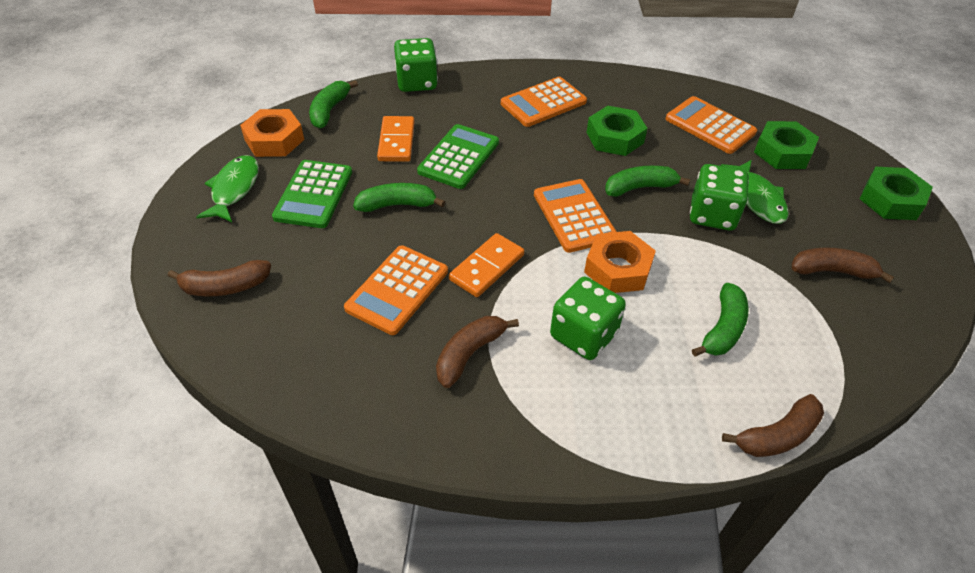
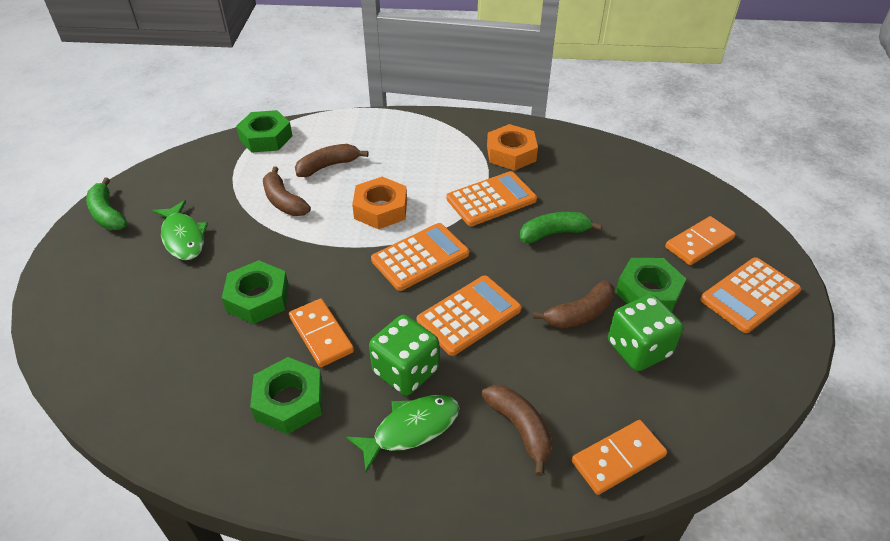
green banana: 4 -> 2
green calculator: 2 -> 0
green dice: 3 -> 2
green nut: 3 -> 4
orange domino: 2 -> 3

